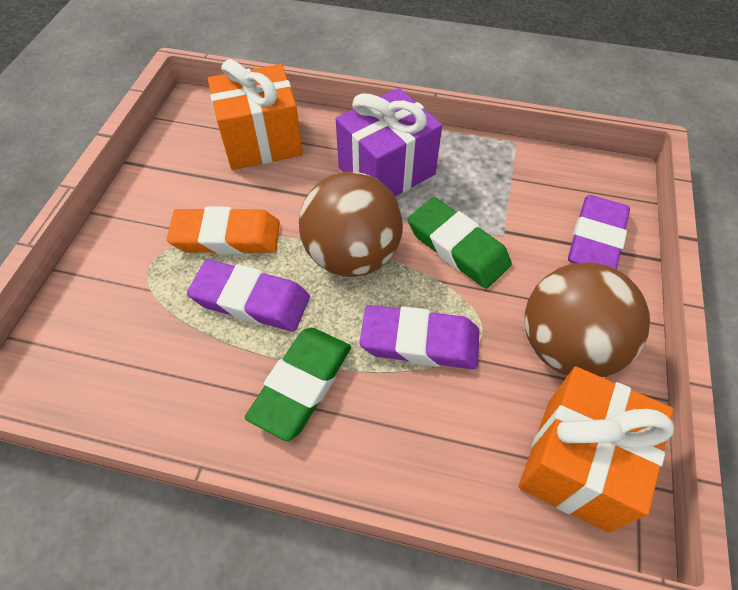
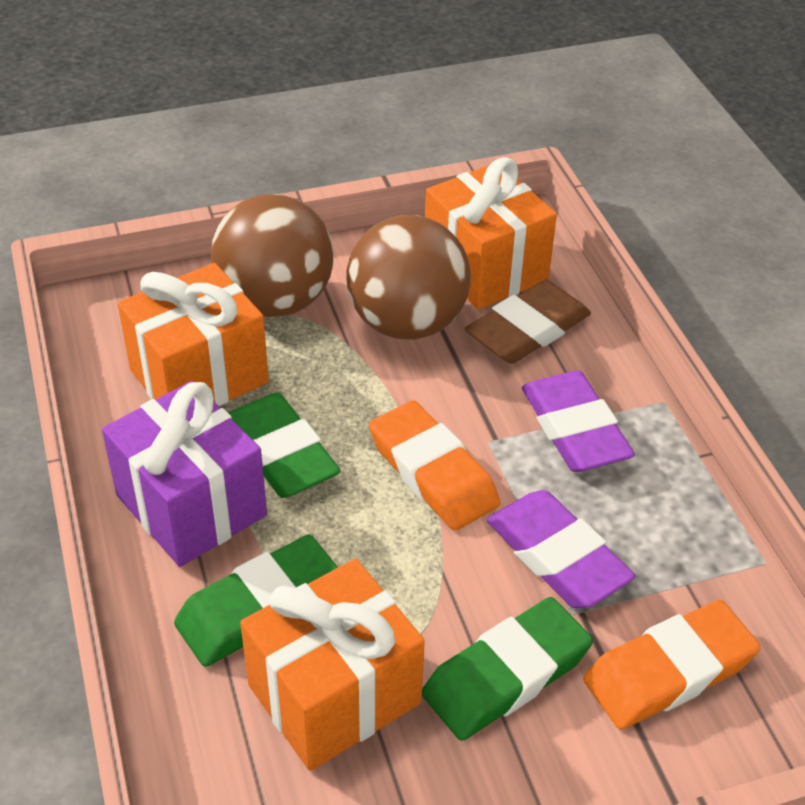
brown eraser: 0 -> 1
green eraser: 2 -> 3
orange eraser: 1 -> 2
orange gift: 2 -> 3
purple eraser: 3 -> 2

